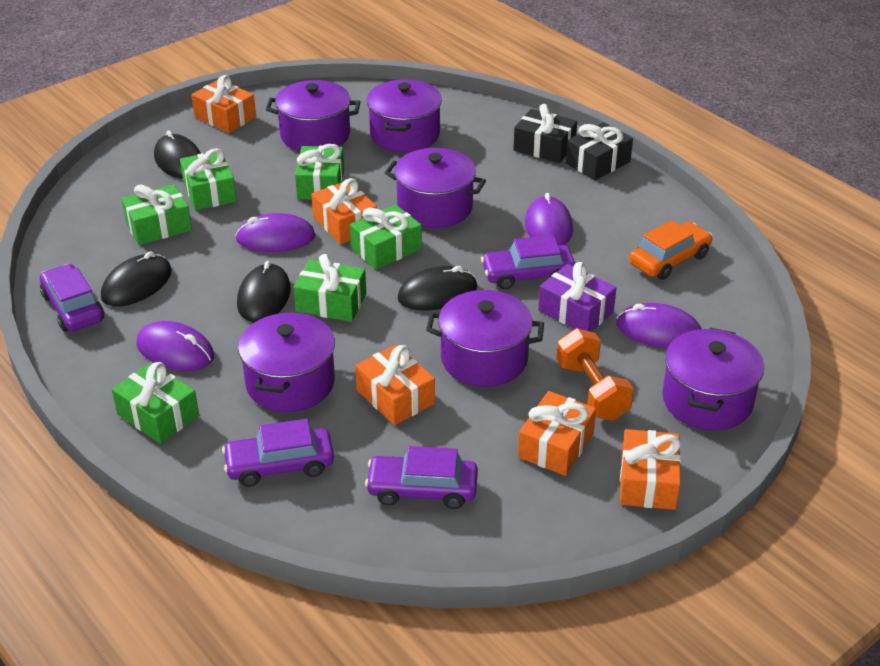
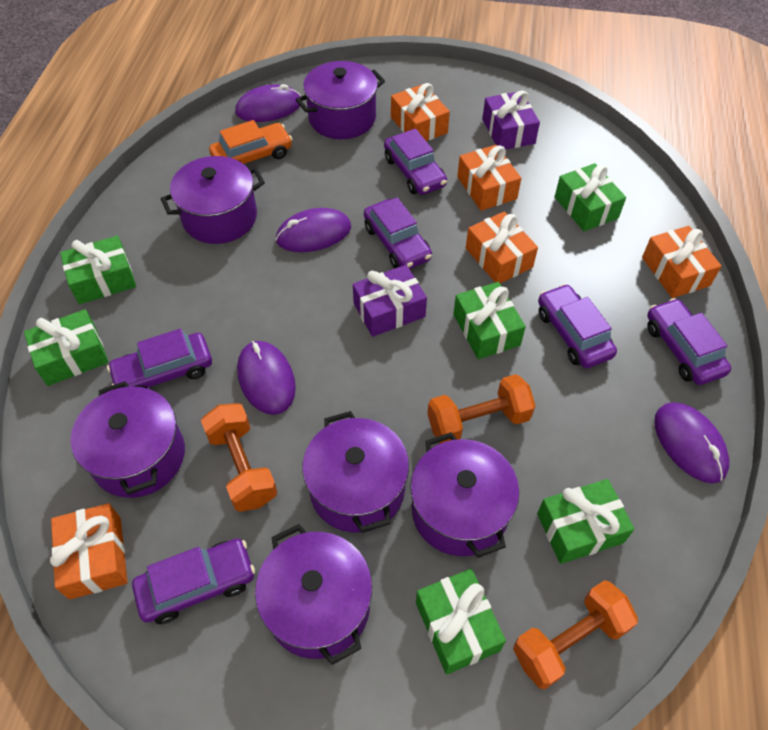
black gift: 2 -> 0
black mouse: 4 -> 0
orange dumbbell: 1 -> 3
purple car: 4 -> 6
purple gift: 1 -> 2

